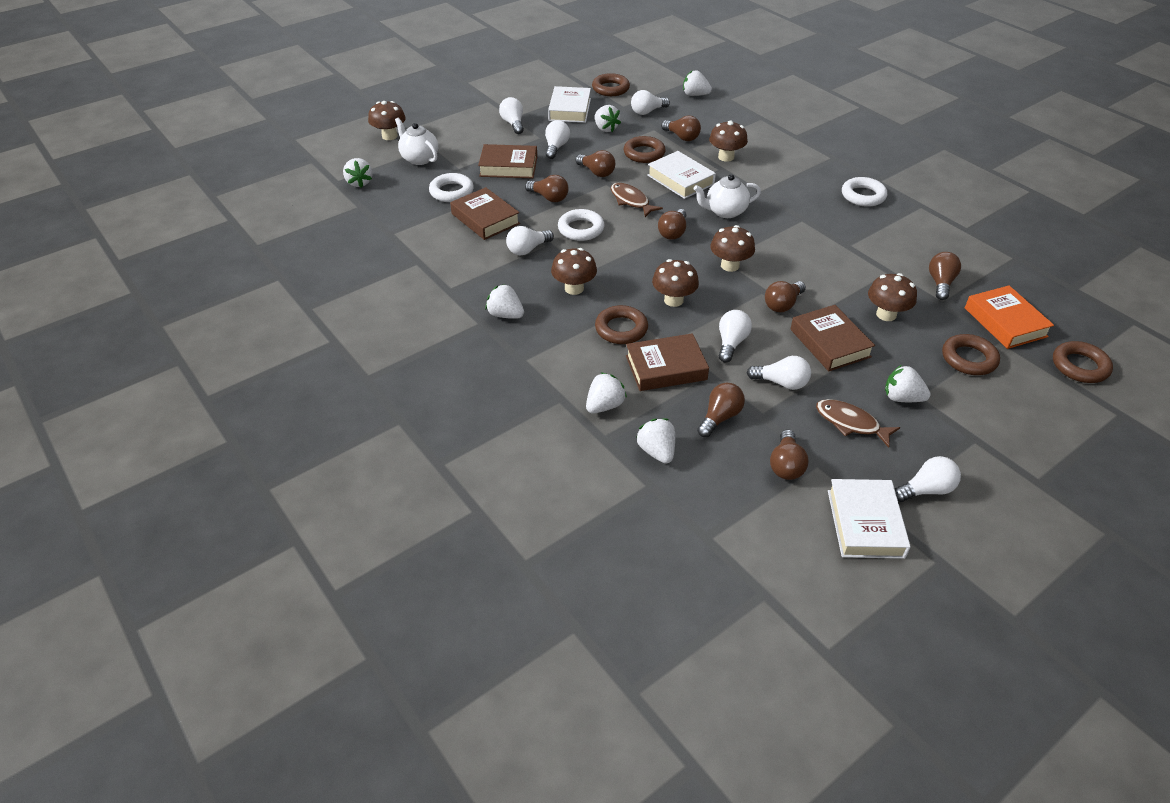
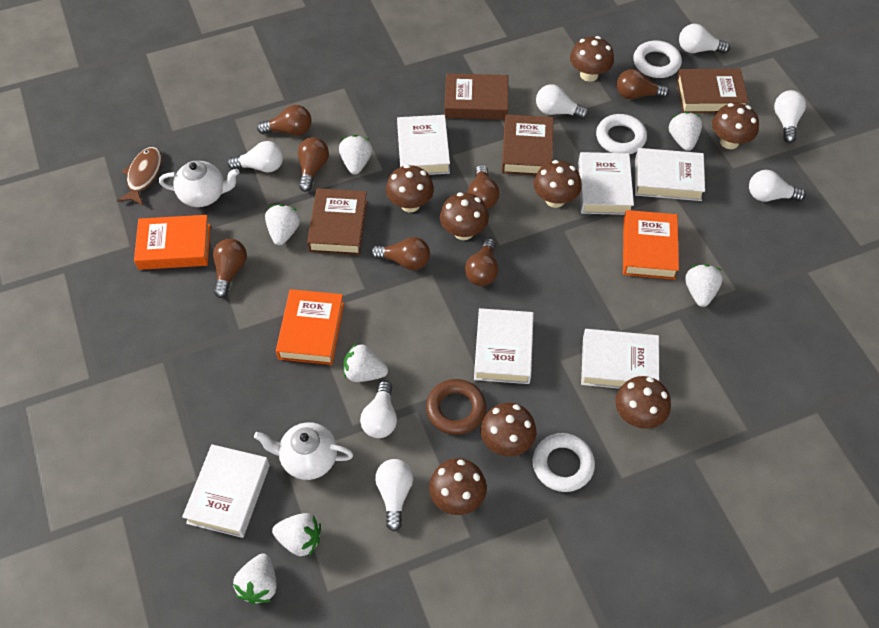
brown fish: 2 -> 1
brown light bulb: 8 -> 7
brown mushroom: 6 -> 8
brown ring: 5 -> 1
orange book: 1 -> 3
white book: 3 -> 6

